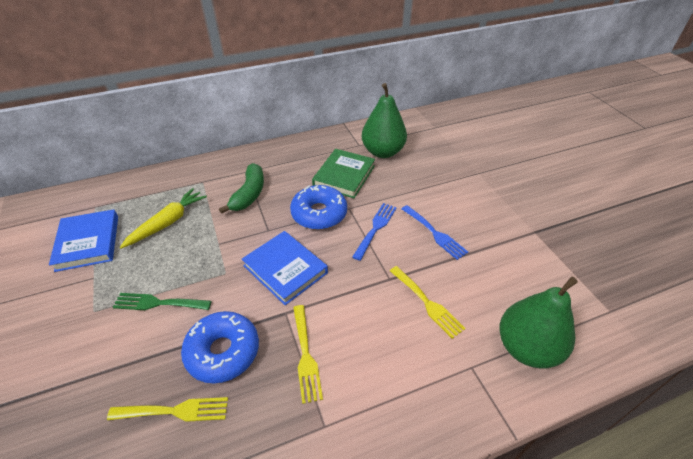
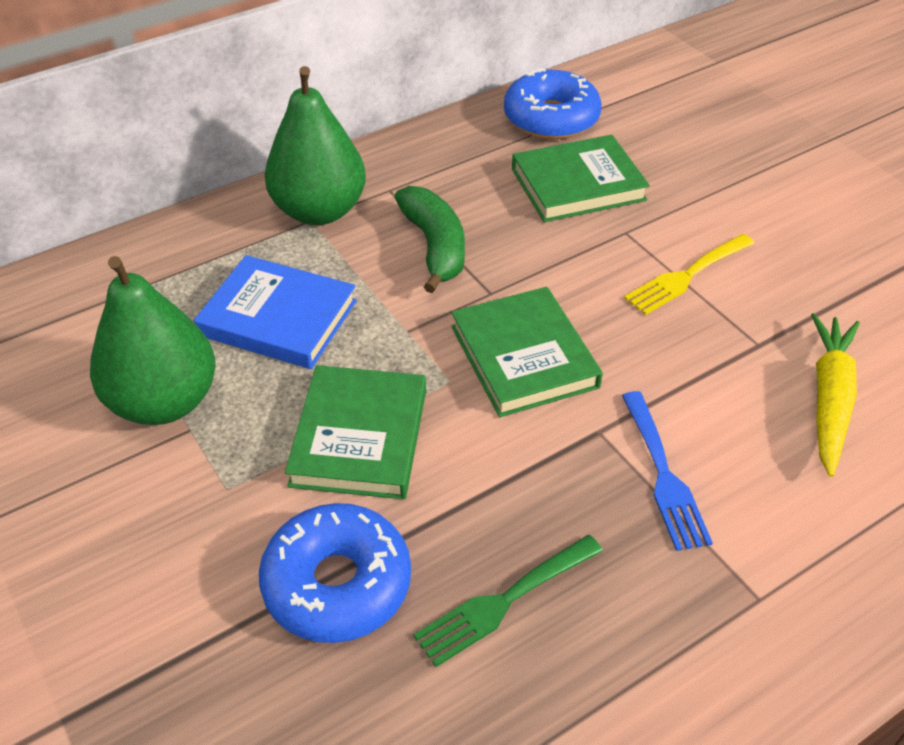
blue book: 2 -> 1
blue fork: 2 -> 1
green book: 1 -> 3
yellow fork: 3 -> 1

